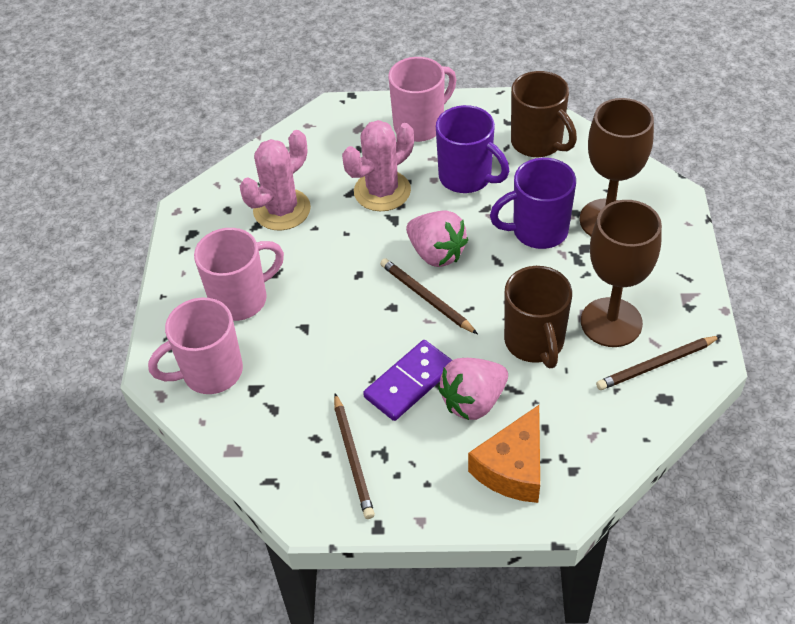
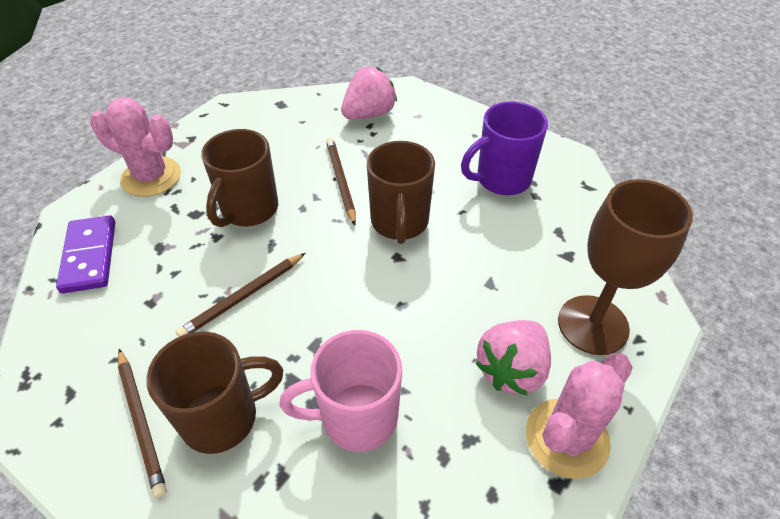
brown goblet: 2 -> 1
brown mug: 2 -> 3
orange cheese: 1 -> 0
pink mug: 3 -> 1
purple mug: 2 -> 1

